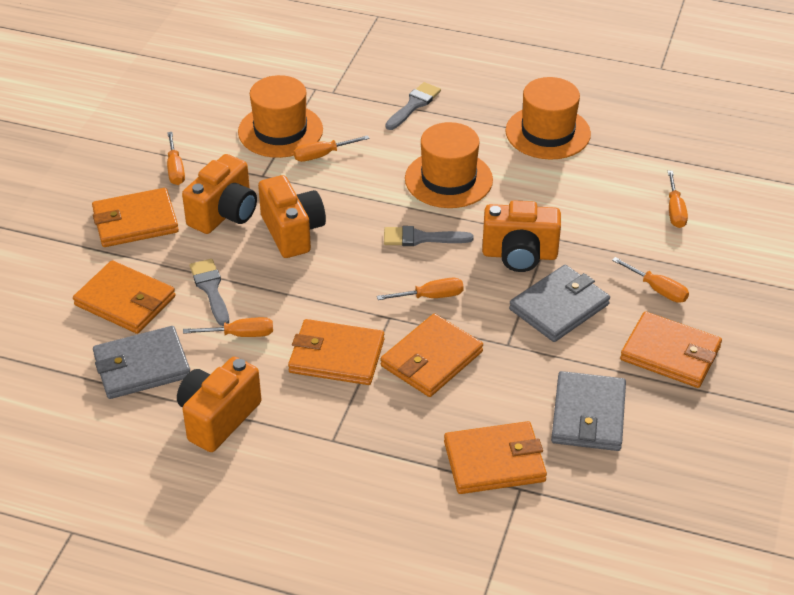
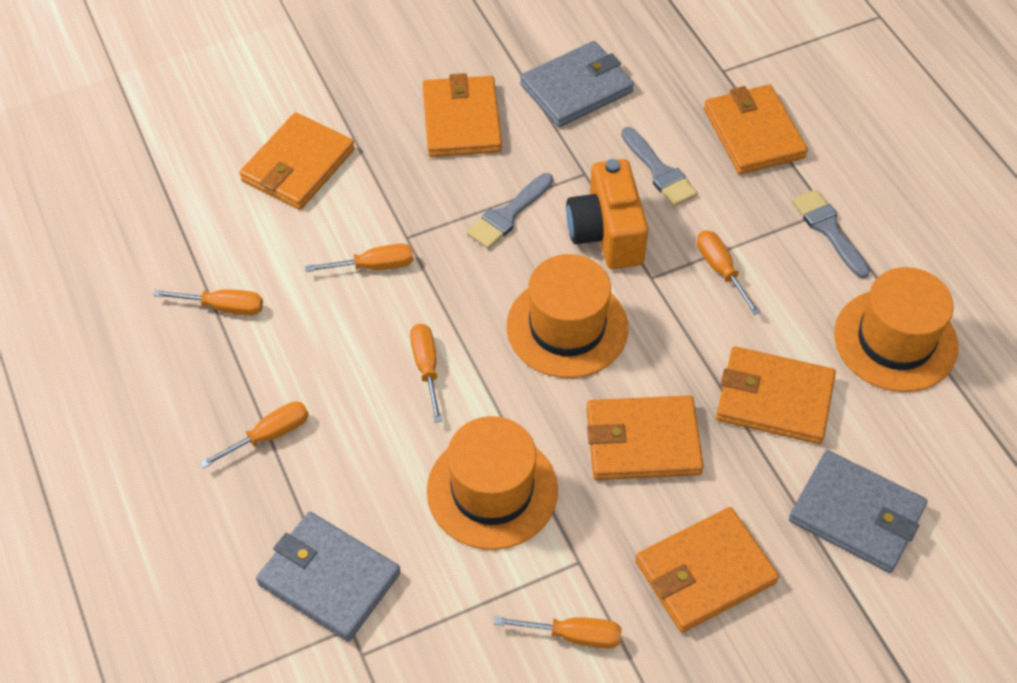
orange camera: 4 -> 1

